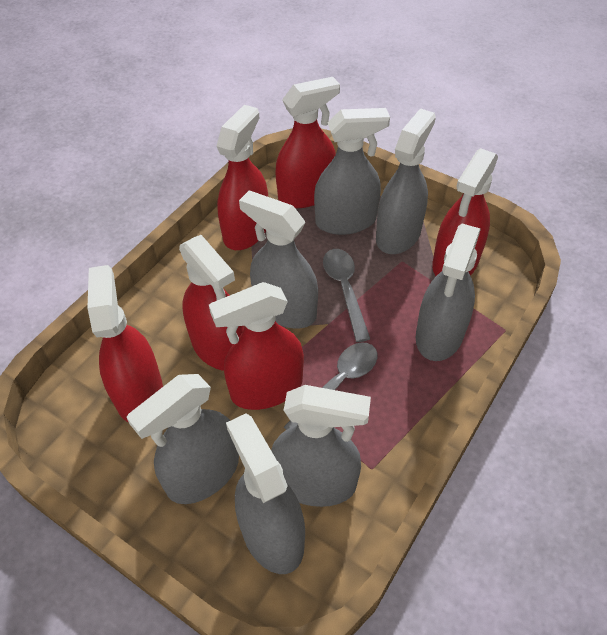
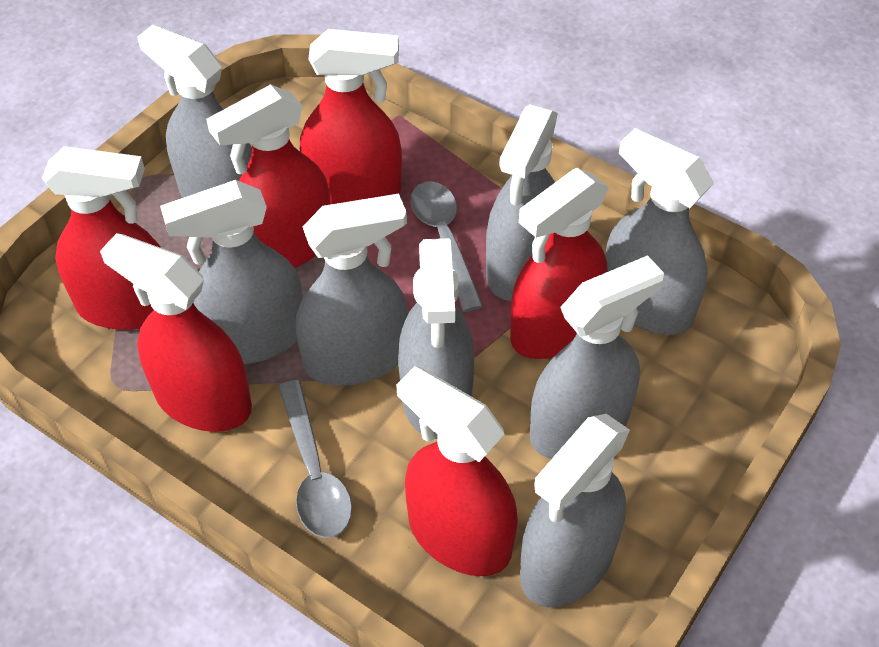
grey spray bottle: 7 -> 8

